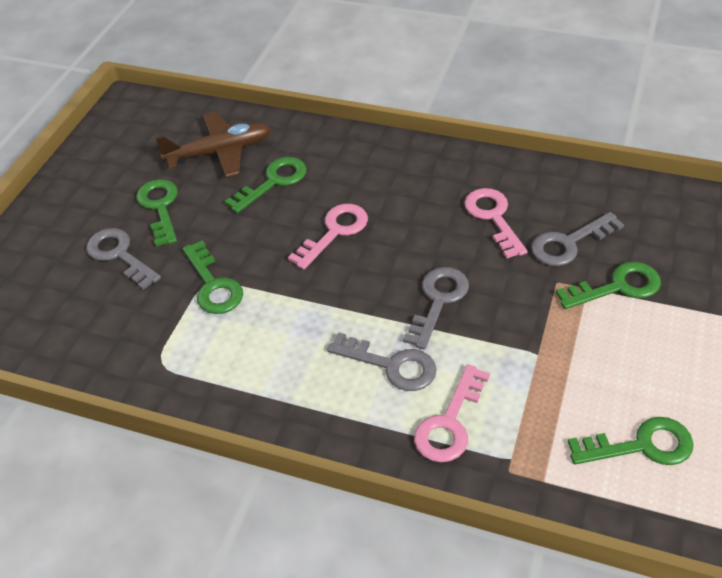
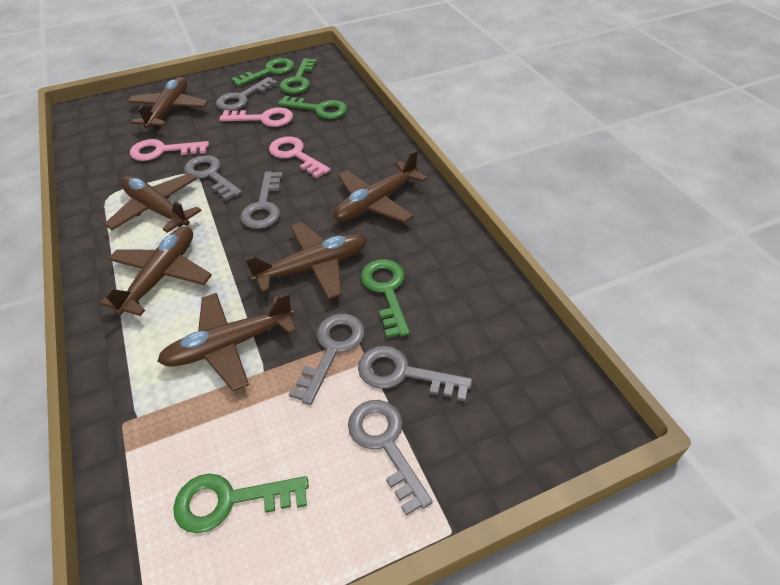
brown plane: 1 -> 6
grey key: 4 -> 6

